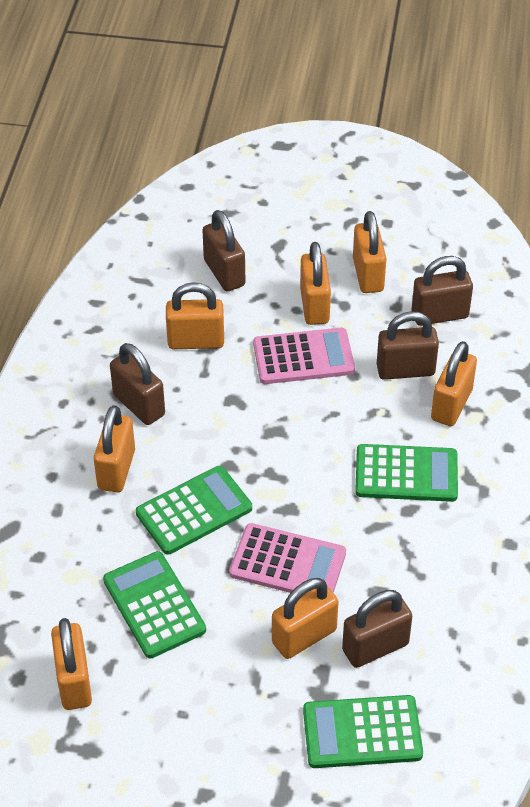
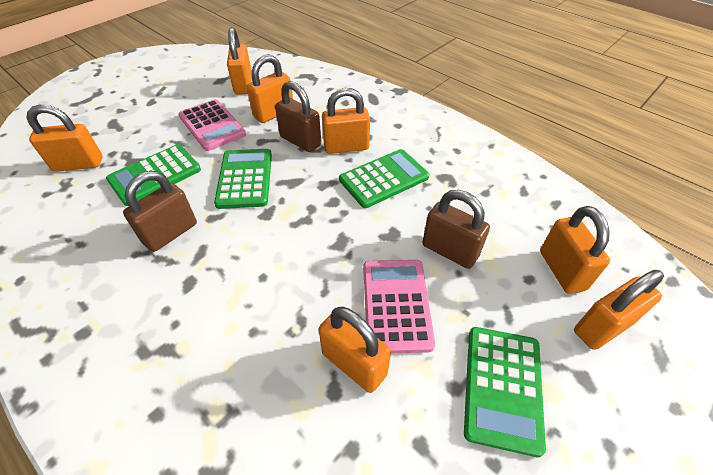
brown padlock: 5 -> 3

